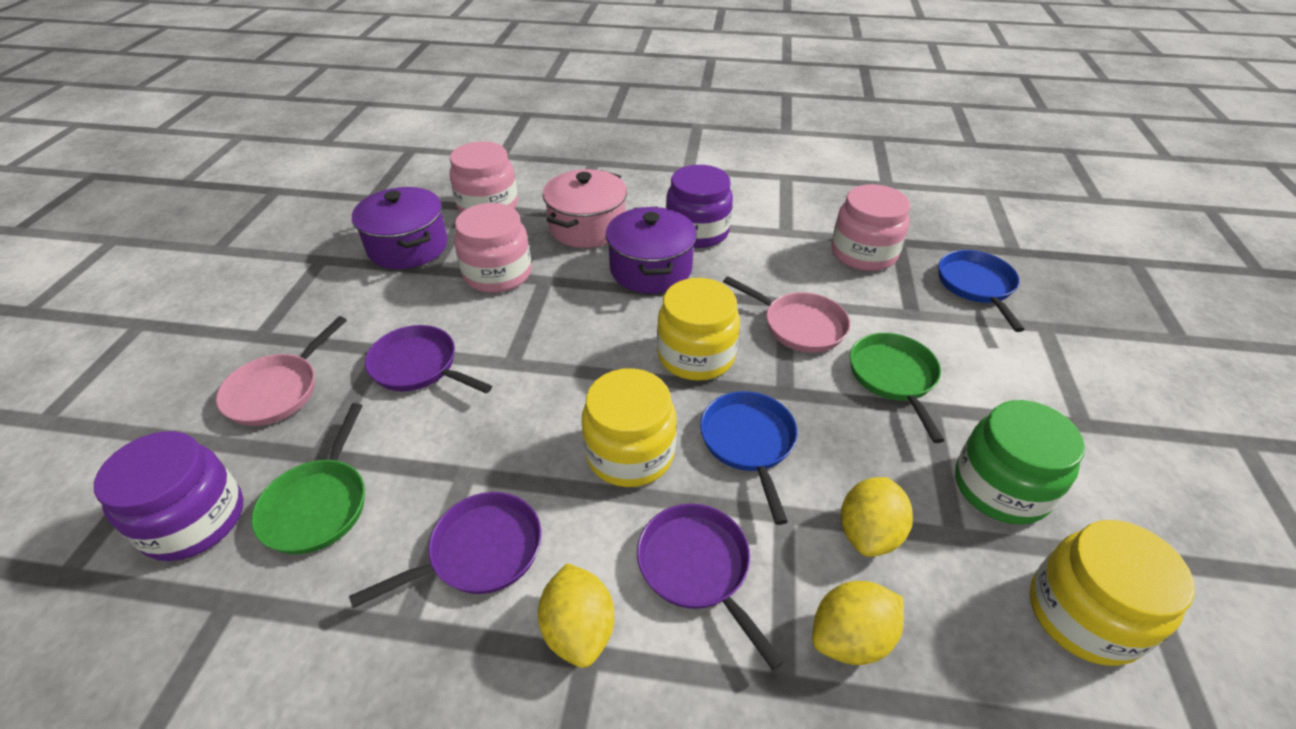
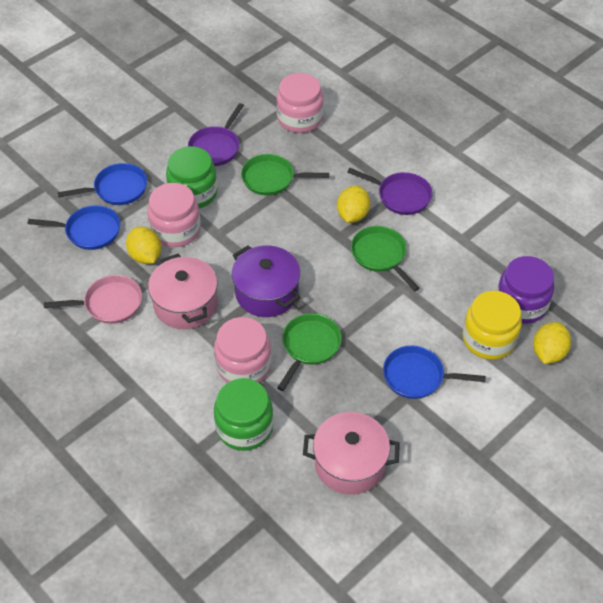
blue pan: 2 -> 3
green jar: 1 -> 2
green pan: 2 -> 3
pink pan: 2 -> 1
pink pot: 1 -> 2
purple jar: 2 -> 1
purple pan: 3 -> 2
purple pot: 2 -> 1
yellow jar: 3 -> 1

